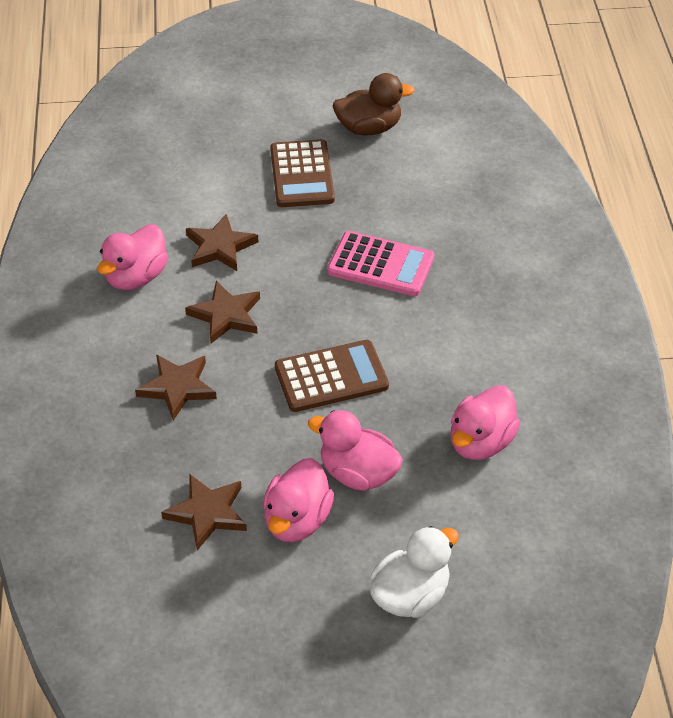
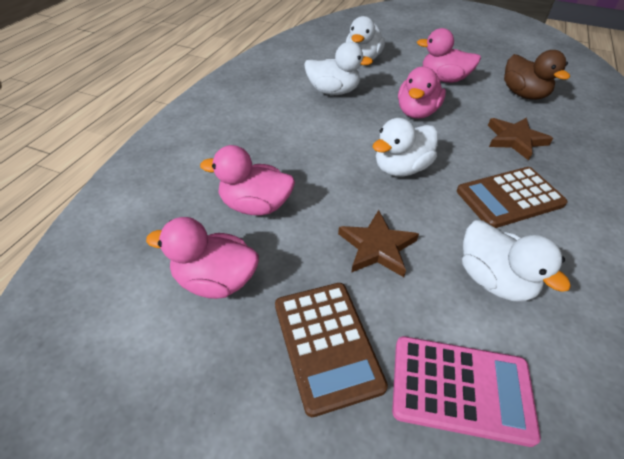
brown star: 4 -> 2
white duck: 1 -> 4

